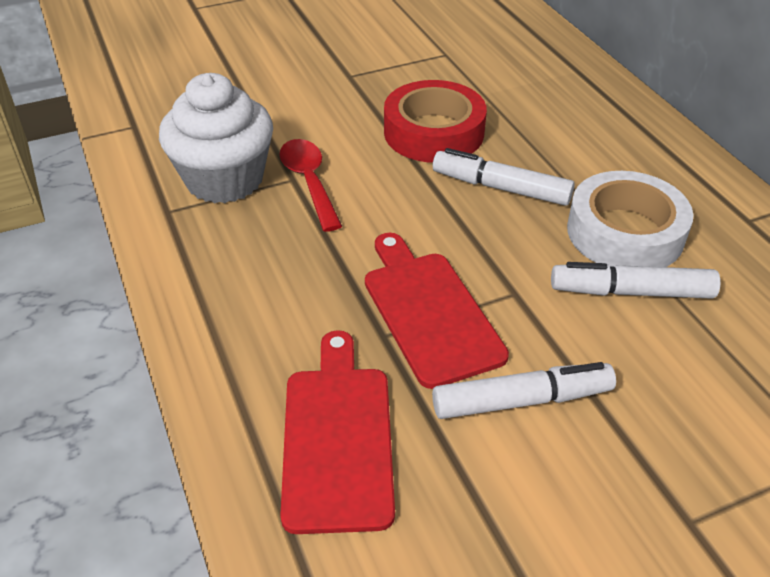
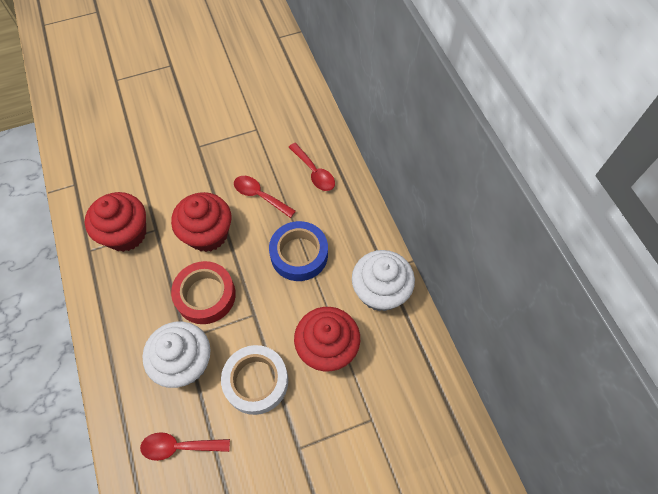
blue tape: 0 -> 1
red cupcake: 0 -> 3
red cutting board: 2 -> 0
red spoon: 1 -> 3
white cupcake: 1 -> 2
white marker: 3 -> 0

